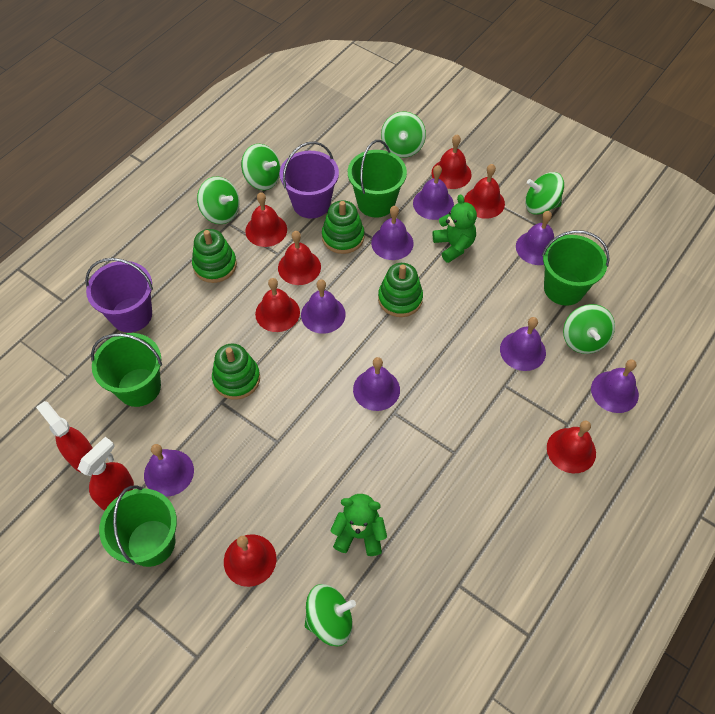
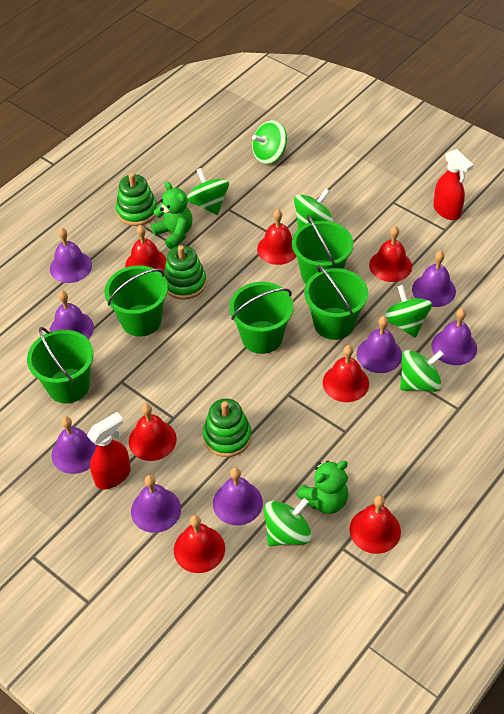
green bucket: 4 -> 5
green stacking toy: 4 -> 3
purple bucket: 2 -> 0

